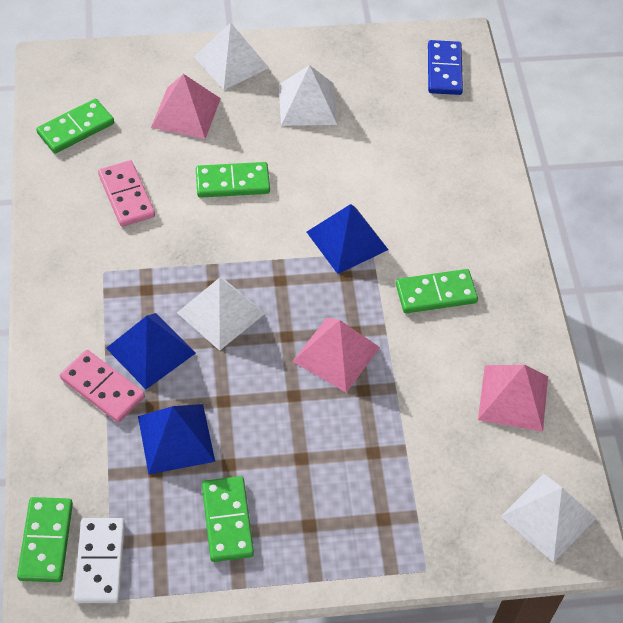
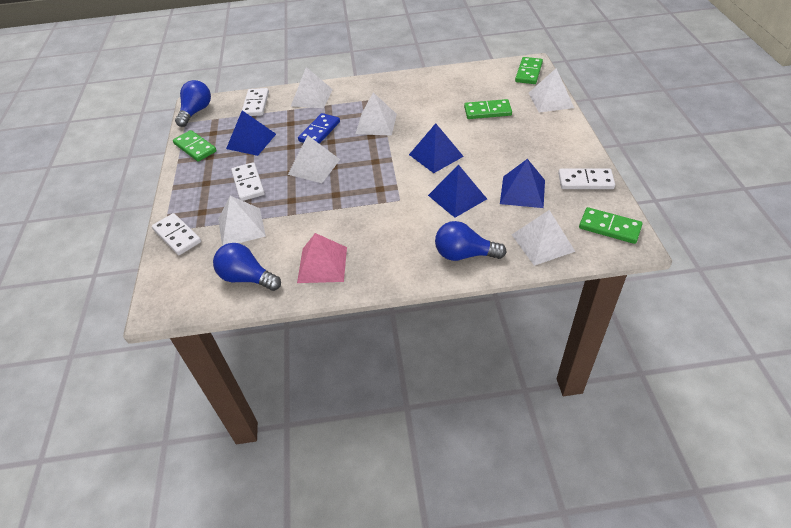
blue light bulb: 0 -> 3
blue pyramid: 3 -> 4
green domino: 5 -> 4
pink domino: 2 -> 0
pink pyramid: 3 -> 1
white domino: 1 -> 4
white pyramid: 4 -> 6

